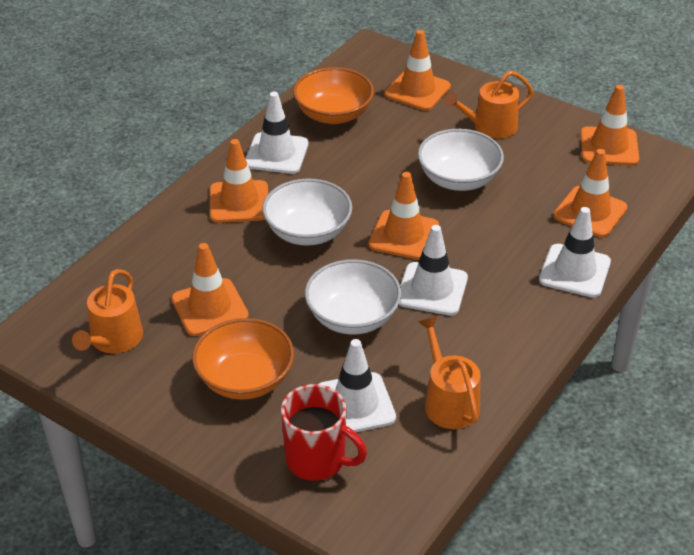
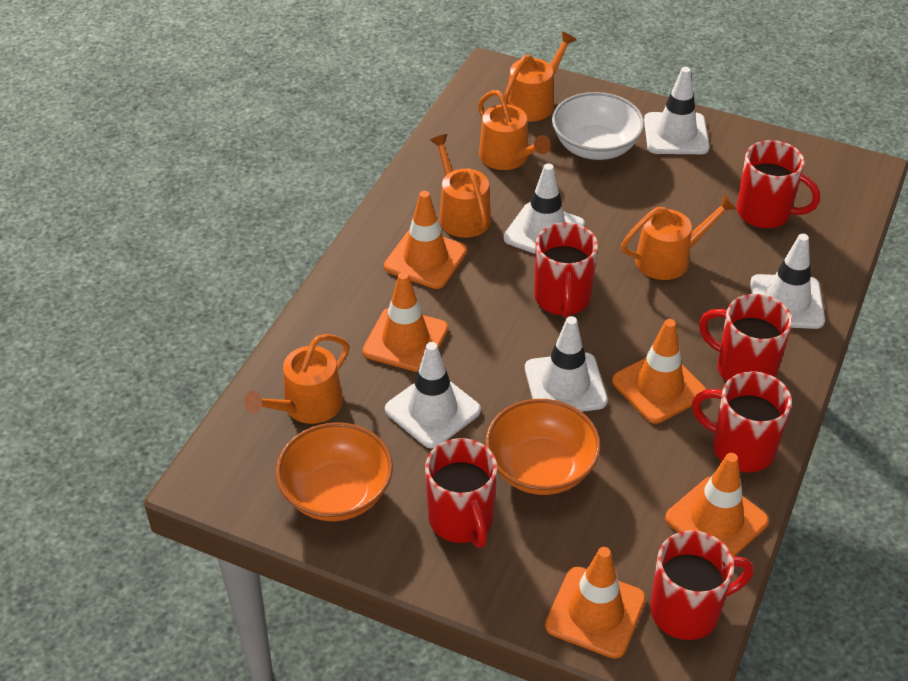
orange traffic cone: 6 -> 5
orange watering can: 3 -> 5
red mug: 1 -> 6
white bowl: 3 -> 1
white traffic cone: 4 -> 5

